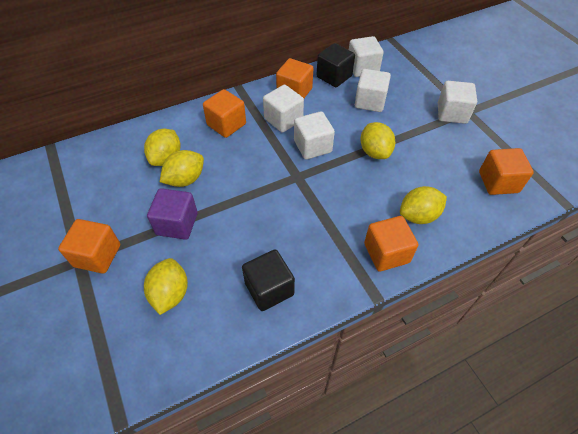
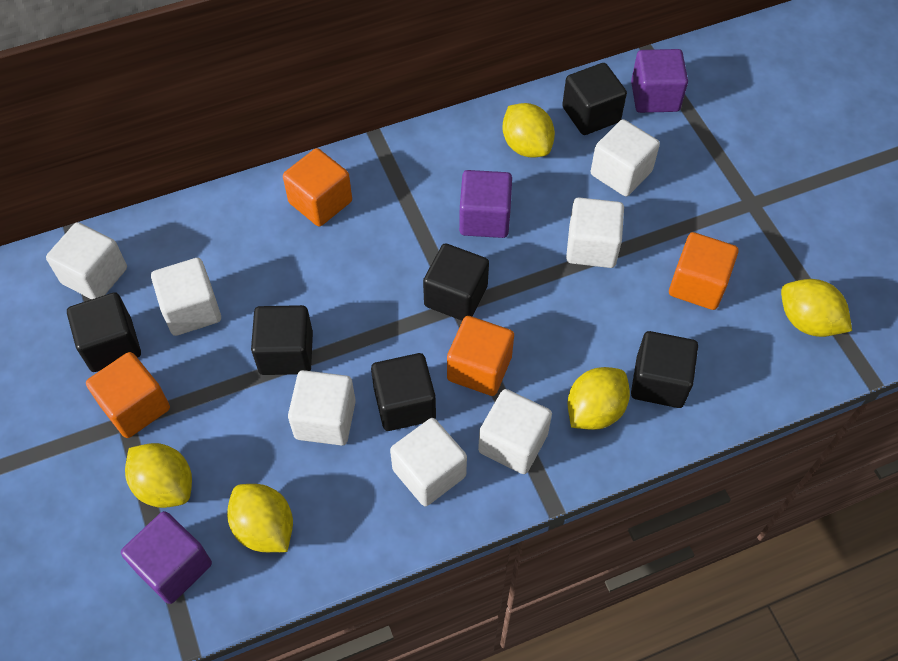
black cube: 2 -> 6
orange cube: 5 -> 4
purple cube: 1 -> 3
white cube: 5 -> 7

